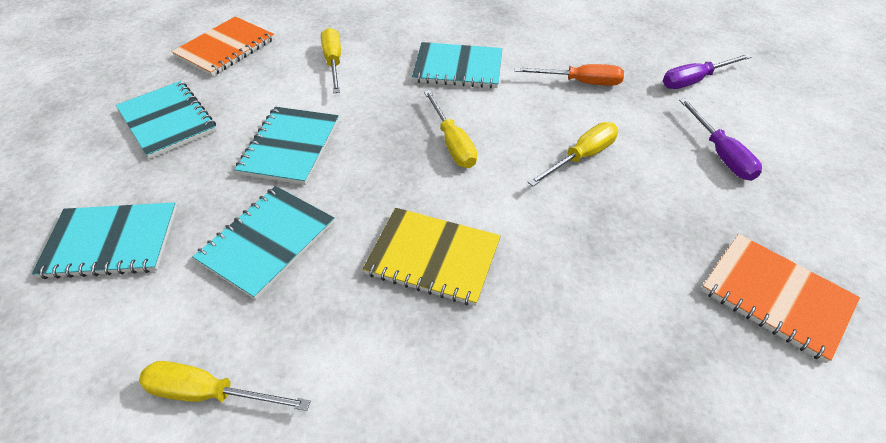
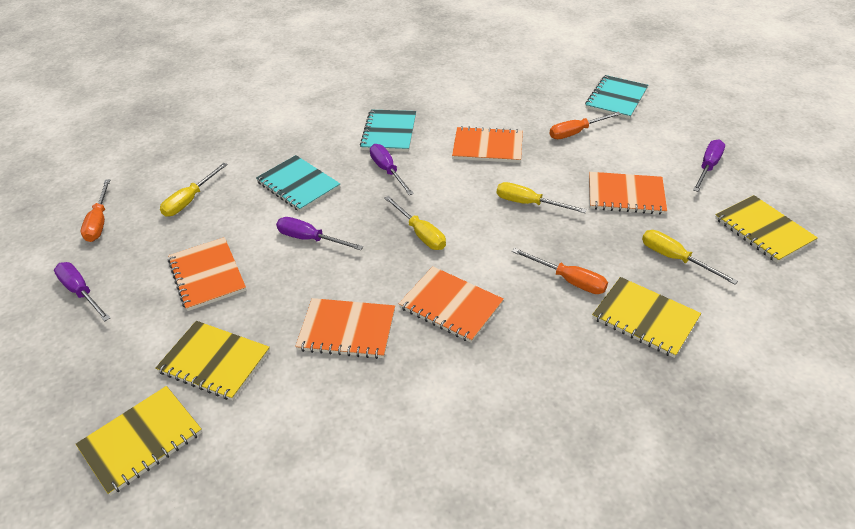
orange notebook: 2 -> 5
orange screwdriver: 1 -> 3
purple screwdriver: 2 -> 4
turquoise notebook: 5 -> 3
yellow notebook: 1 -> 4

